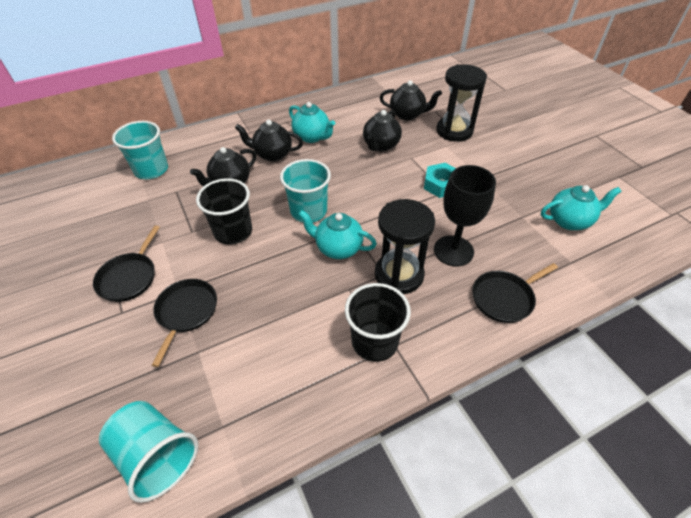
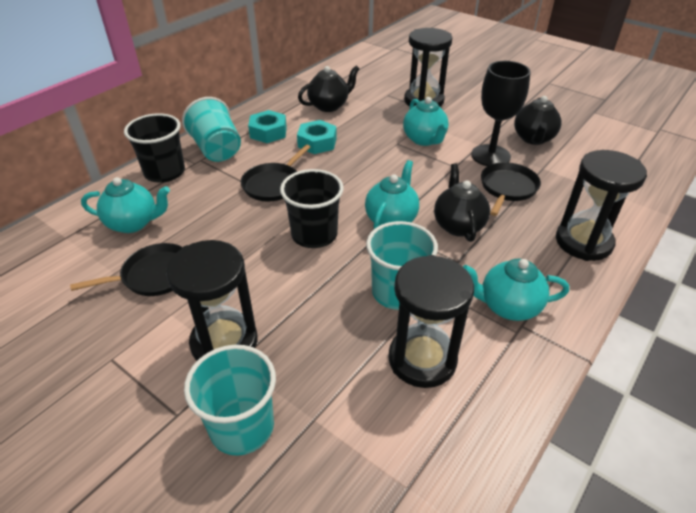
black hourglass: 2 -> 4
black teapot: 4 -> 3
turquoise nut: 1 -> 2
turquoise teapot: 3 -> 4

